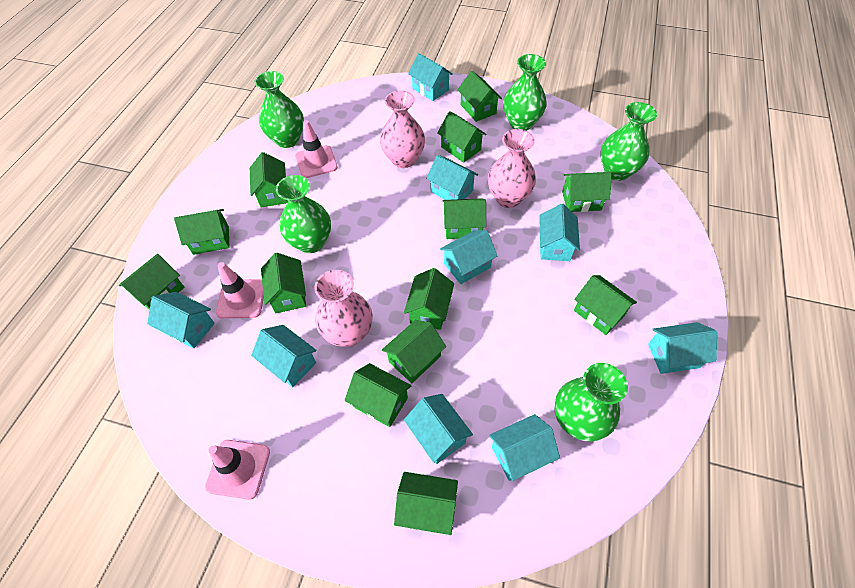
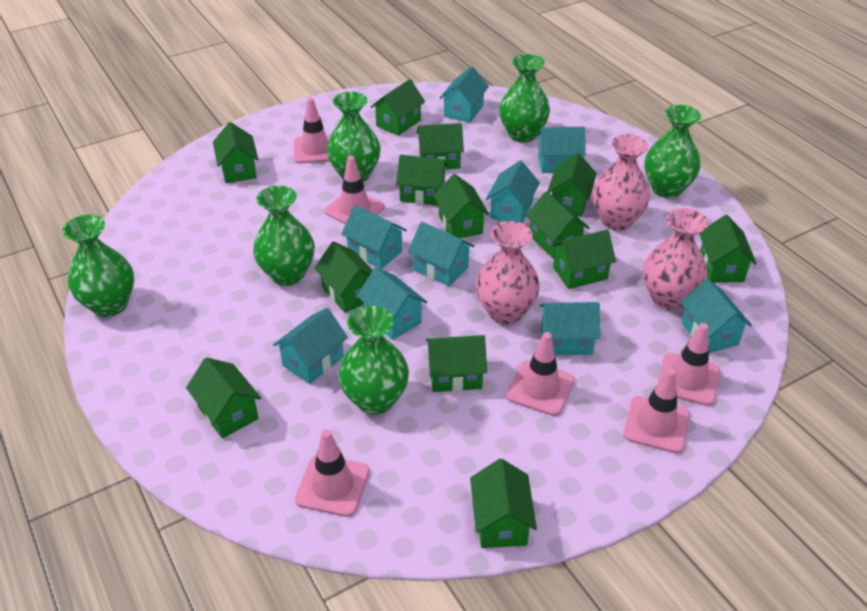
green vase: 5 -> 6
pink traffic cone: 3 -> 6

